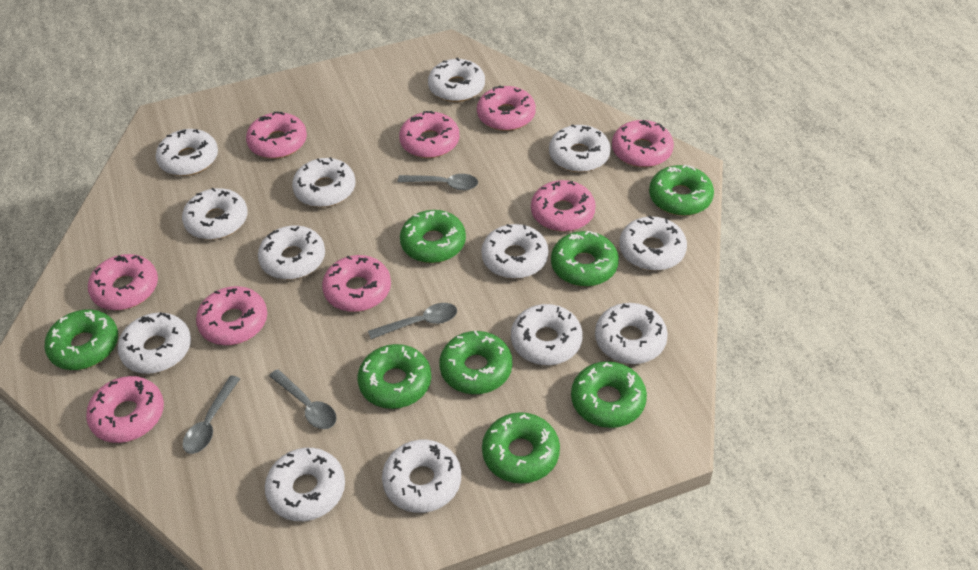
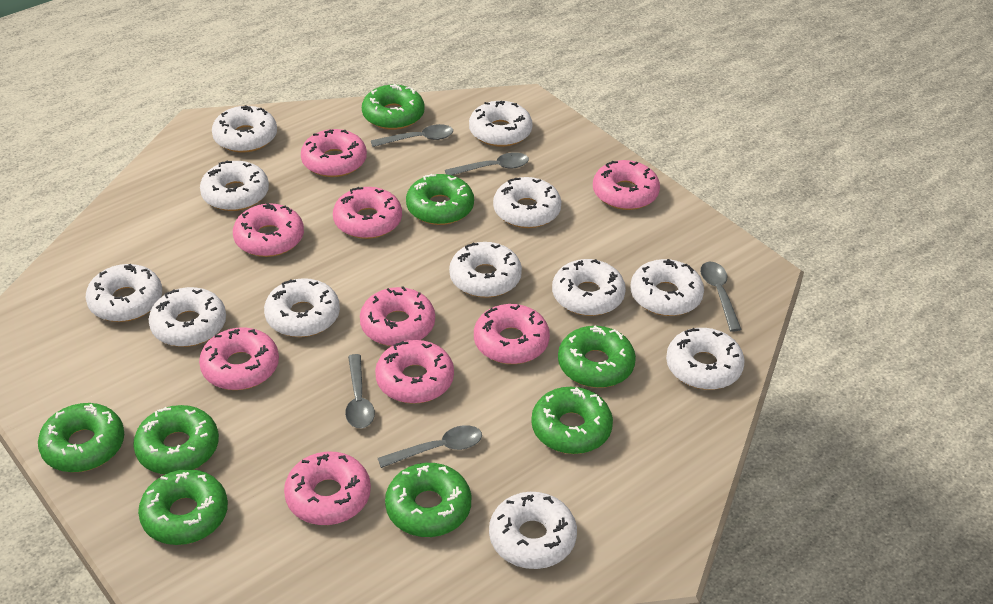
grey spoon: 4 -> 5
white donut: 13 -> 12

